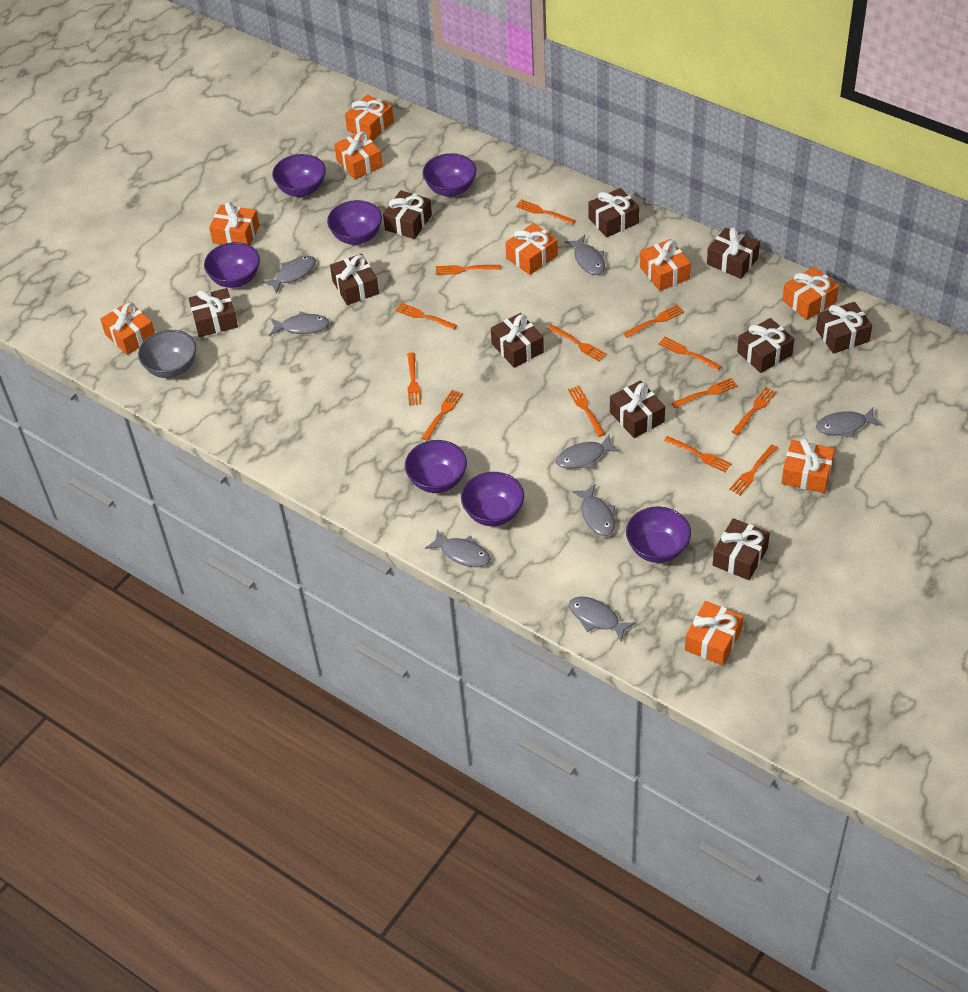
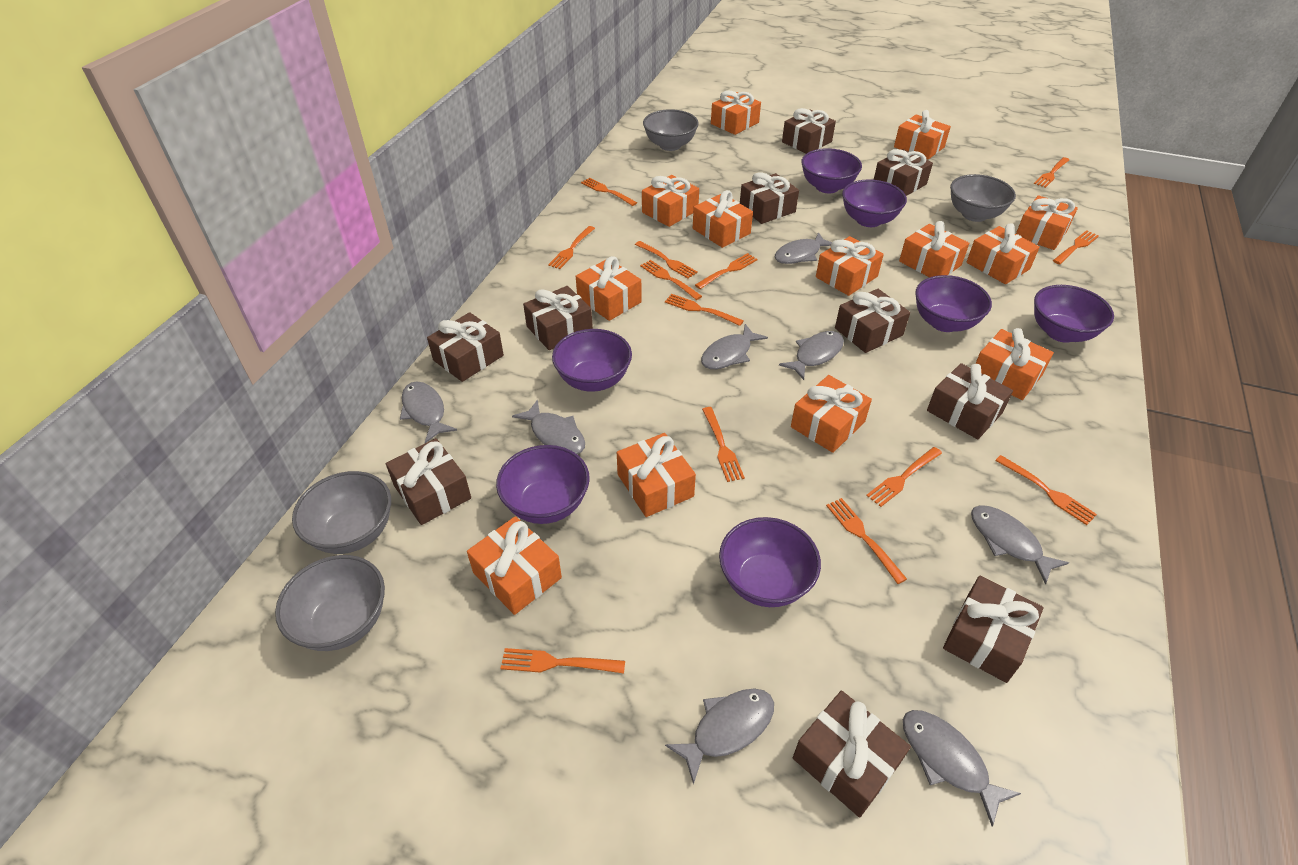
grey bowl: 1 -> 4
orange gift: 9 -> 13

